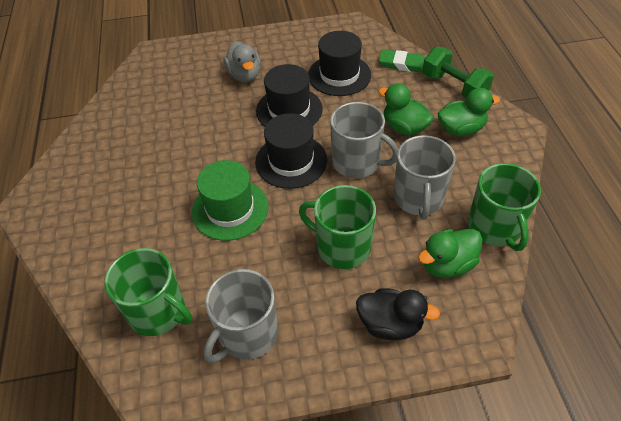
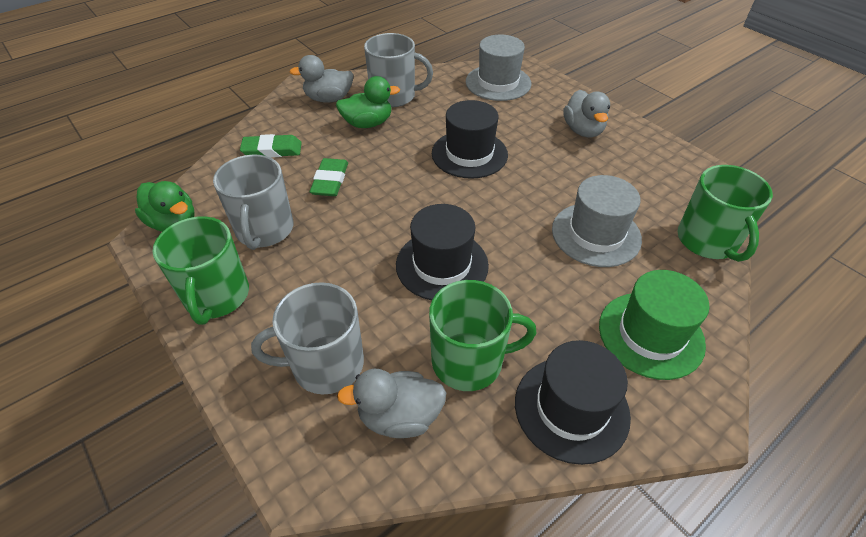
black duck: 1 -> 0
green duck: 3 -> 2
green dumbbell: 1 -> 0
green eraser: 1 -> 2
grey duck: 1 -> 3
grey hat: 0 -> 2

